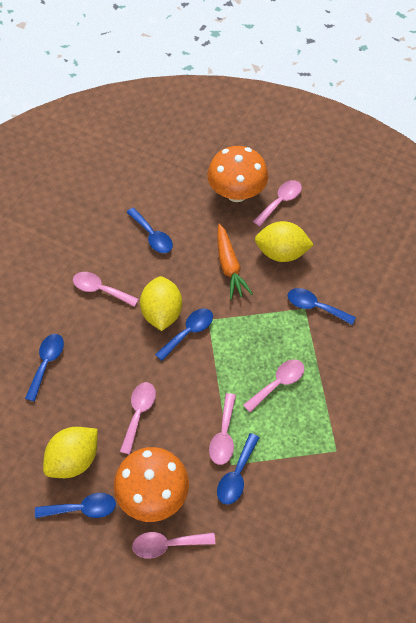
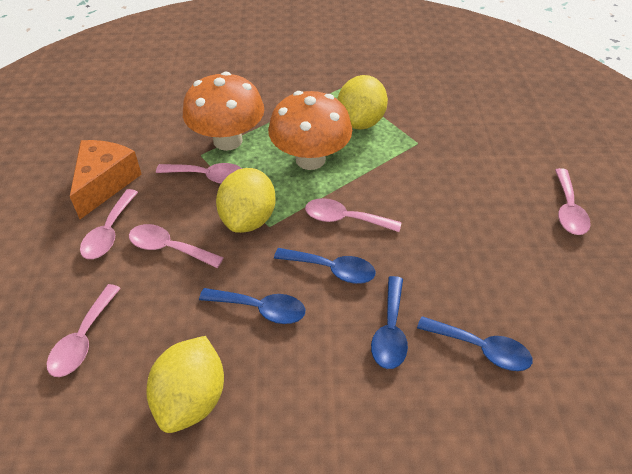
blue spoon: 6 -> 4
orange carrot: 1 -> 0
orange cheese: 0 -> 1

